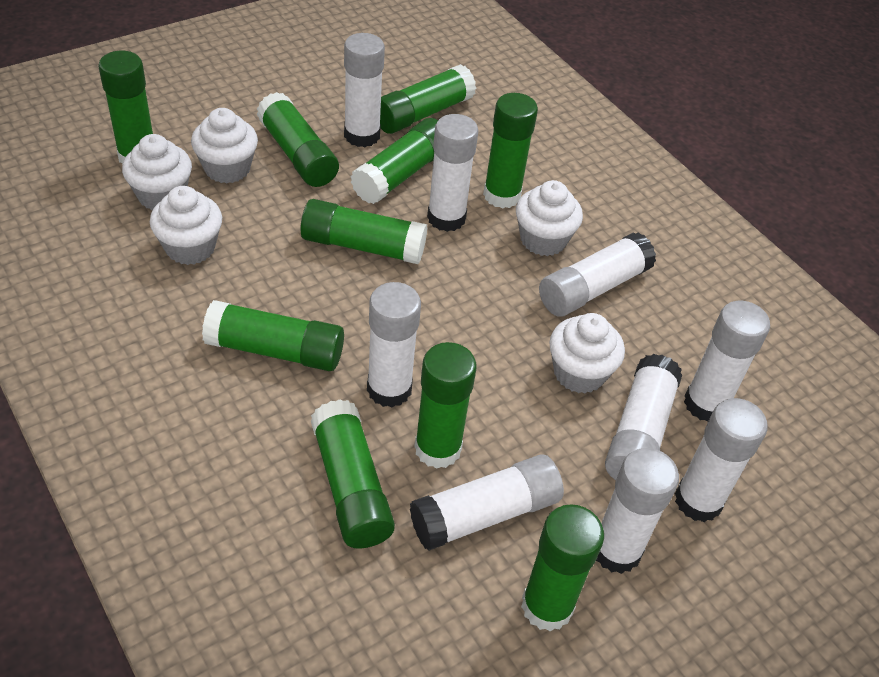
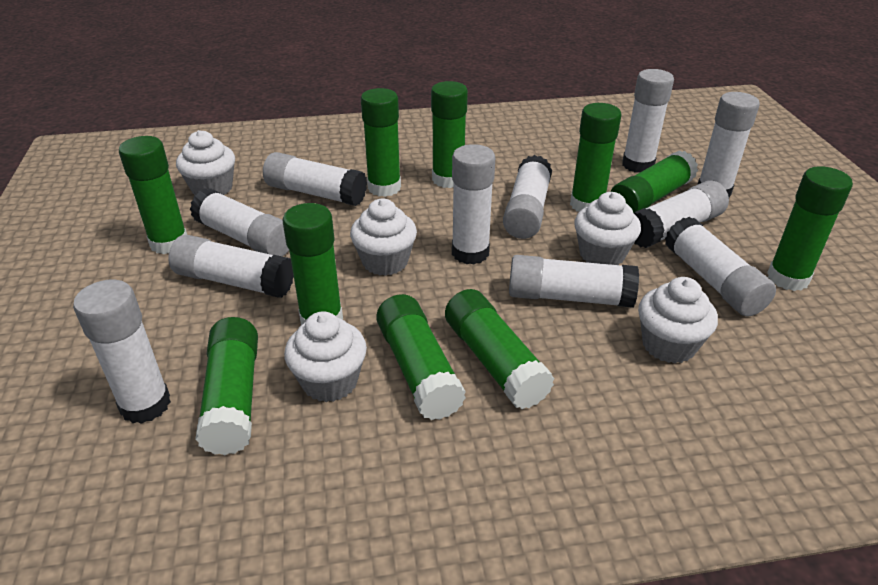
white glue stick: 9 -> 11

